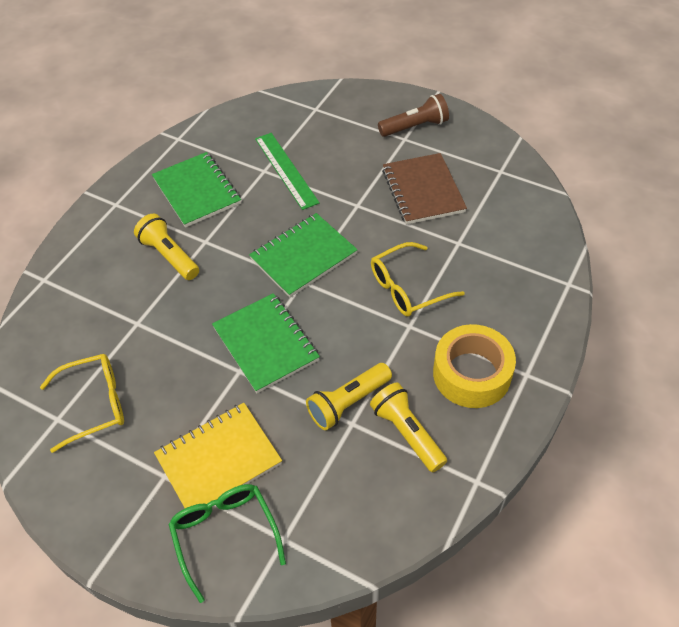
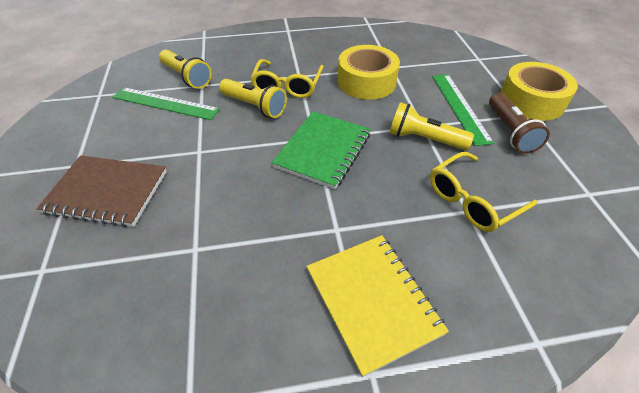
green glasses: 1 -> 0
green notebook: 3 -> 1
green ruler: 1 -> 2
yellow tape: 1 -> 2

